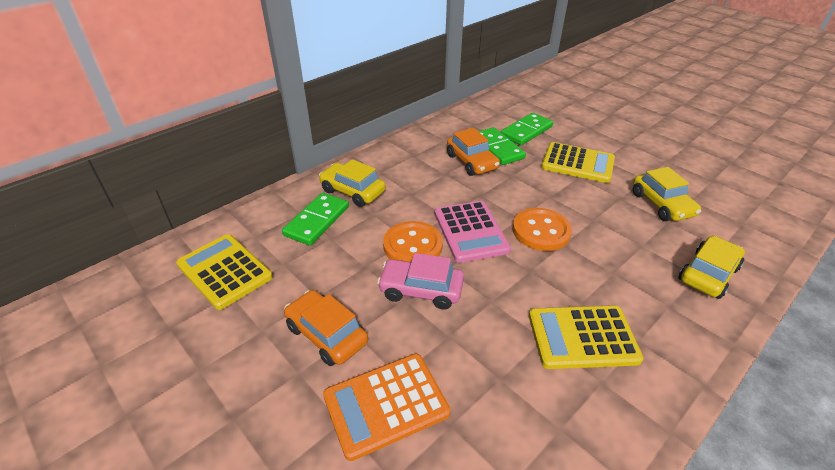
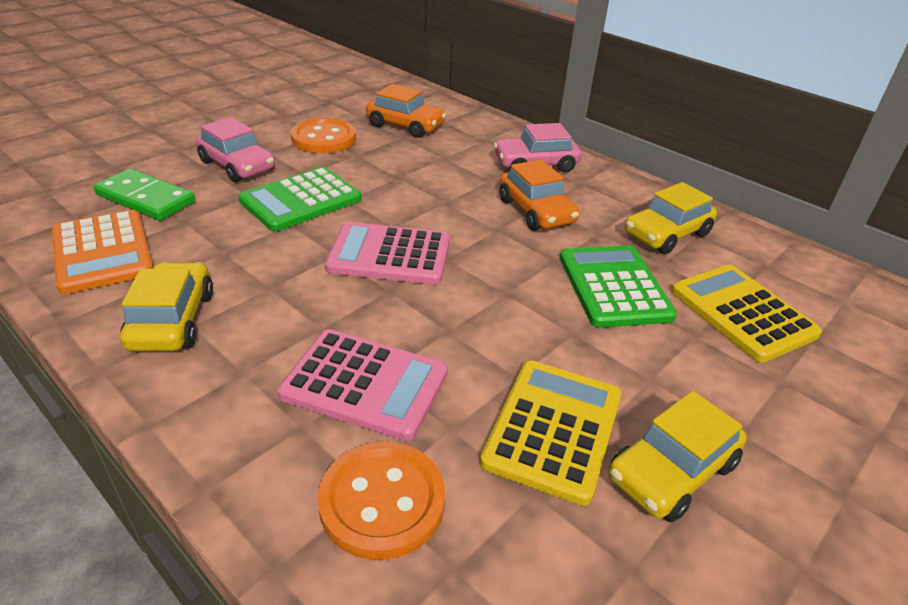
green calculator: 0 -> 2
green domino: 3 -> 1
pink calculator: 1 -> 2
pink car: 1 -> 2
yellow calculator: 3 -> 2

